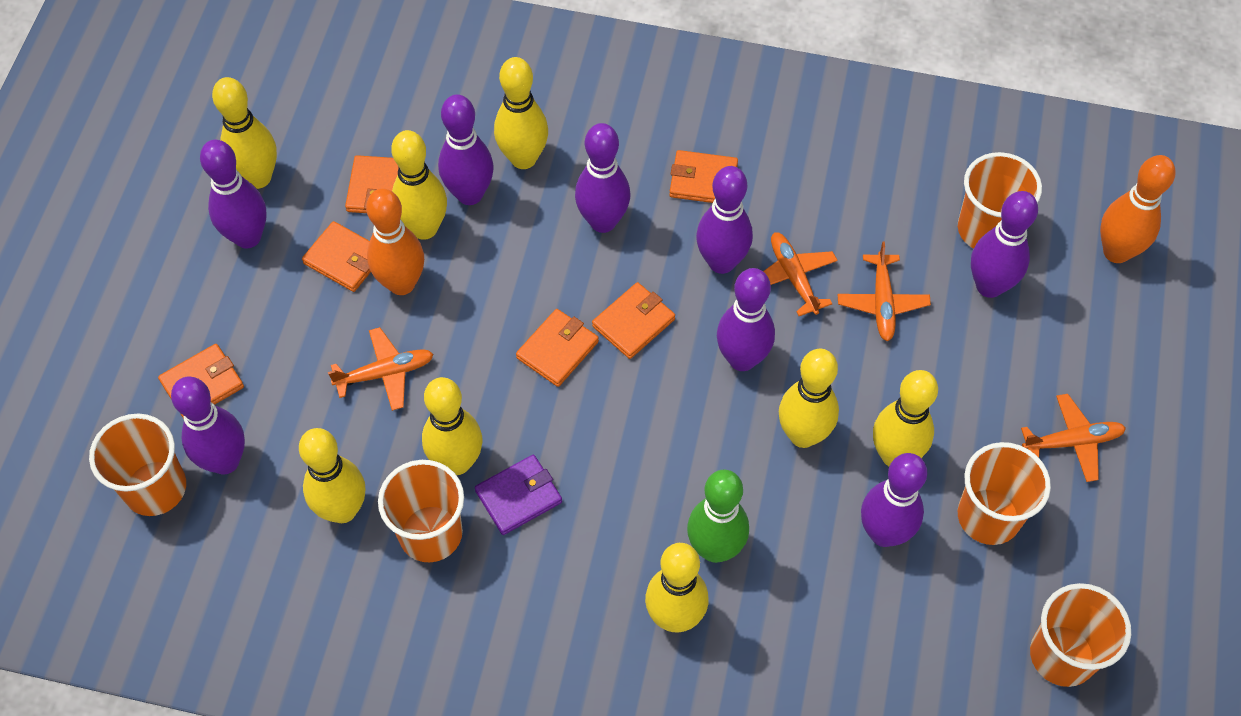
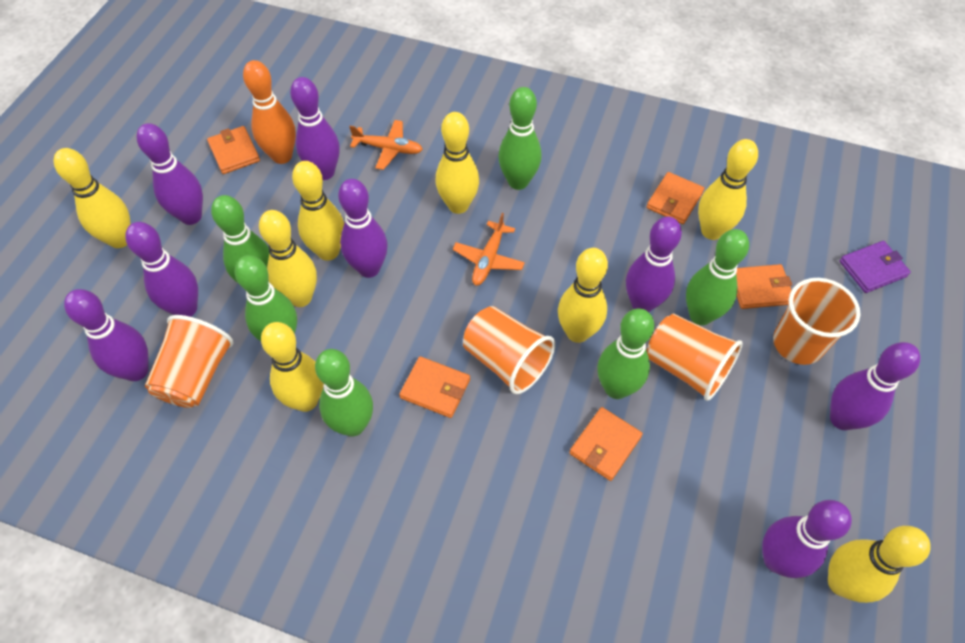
green bowling pin: 1 -> 6
orange bowling pin: 2 -> 1
orange cup: 5 -> 4
orange plane: 4 -> 2
orange wallet: 6 -> 5

